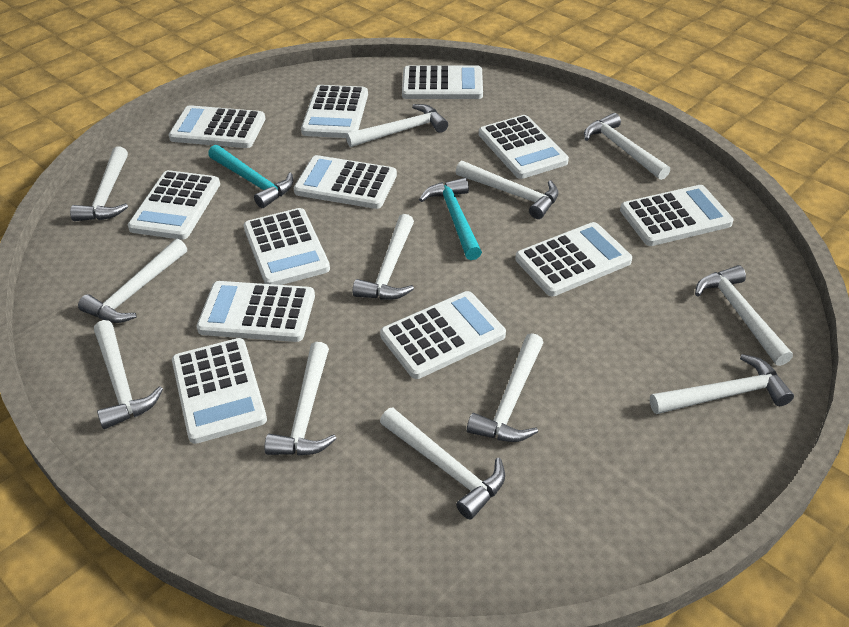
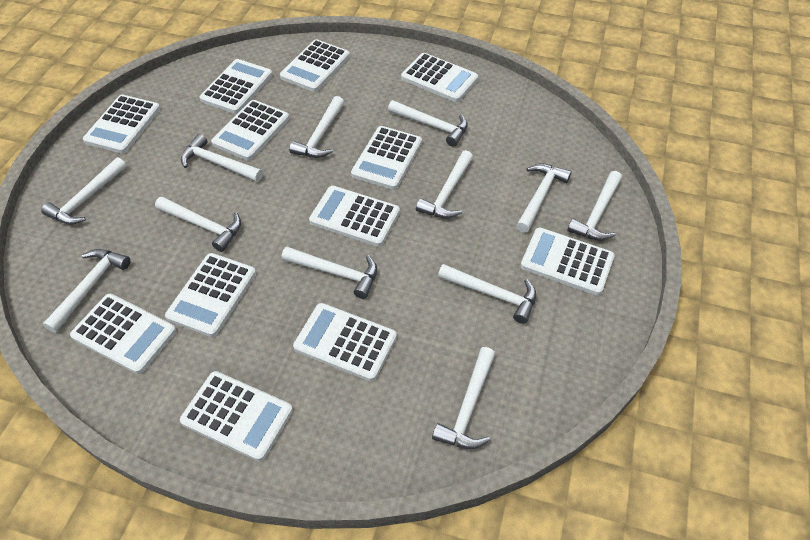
turquoise hammer: 2 -> 0

